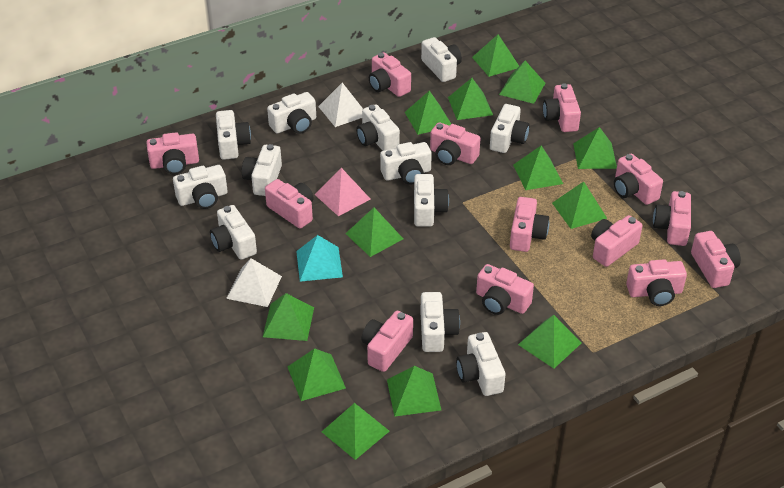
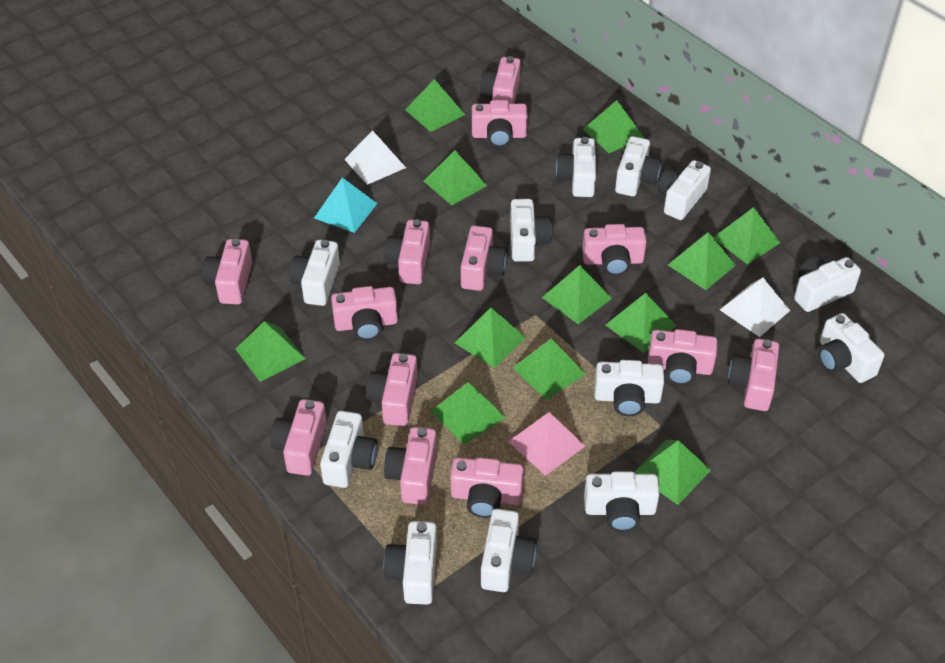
green pyramid: 13 -> 12

